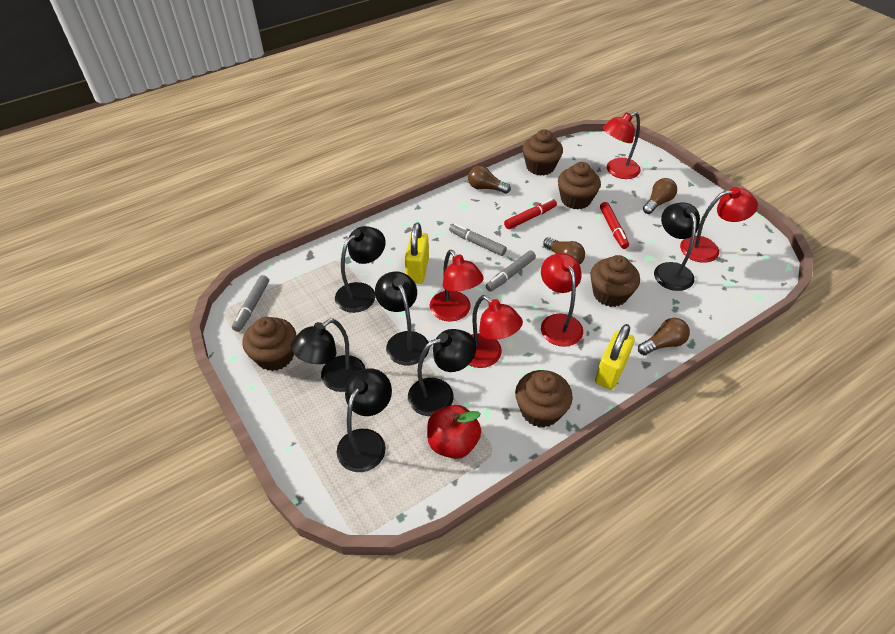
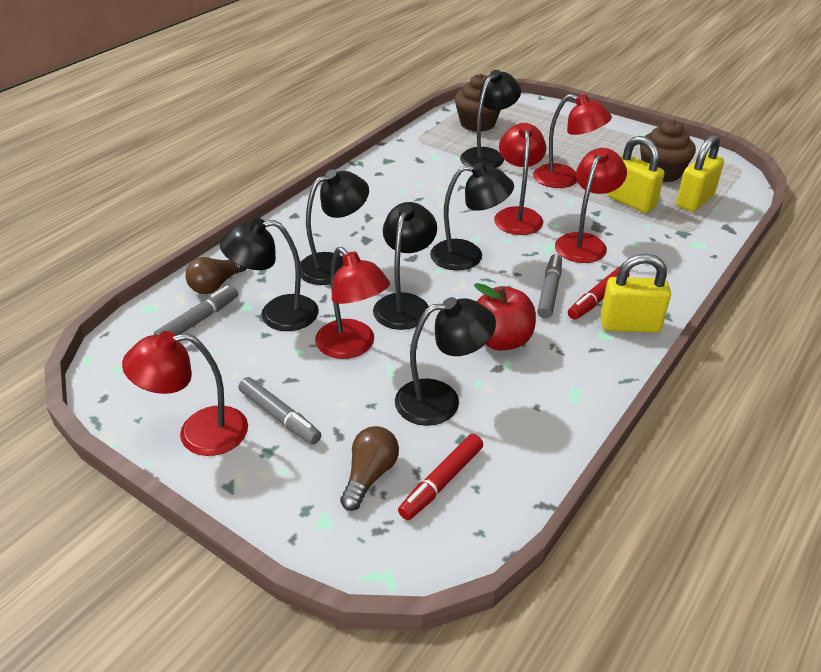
brown cupcake: 5 -> 2
brown light bulb: 4 -> 2
yellow padlock: 2 -> 3

